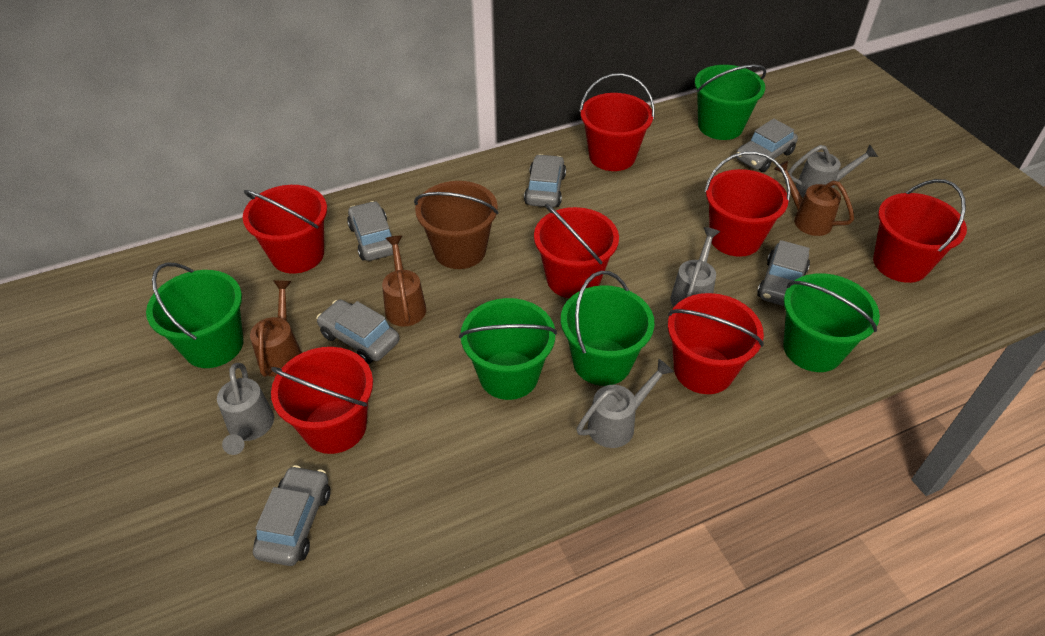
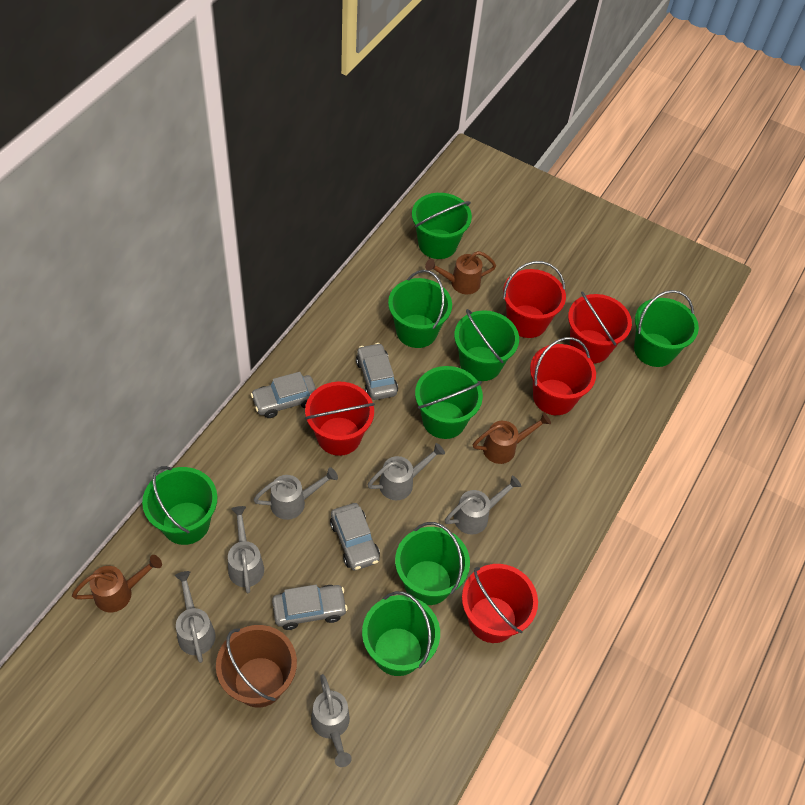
green bucket: 5 -> 8
grey car: 6 -> 4
grey watering can: 4 -> 6
red bucket: 7 -> 5

